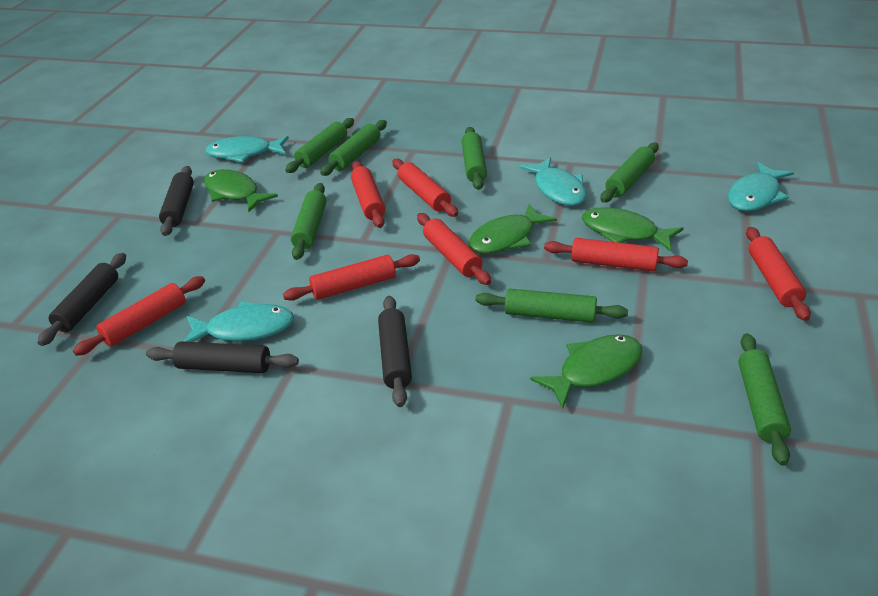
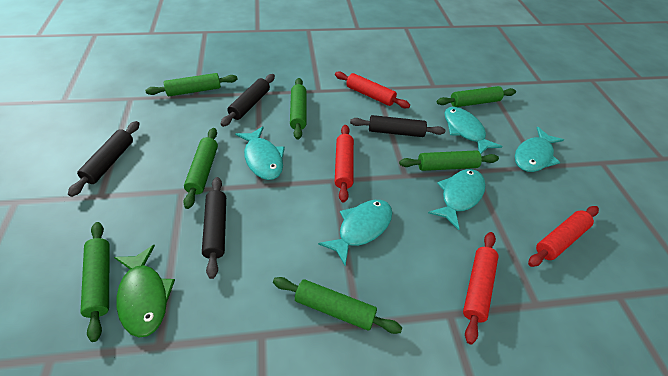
green fish: 4 -> 1
red rolling pin: 7 -> 4
turquoise fish: 4 -> 5

